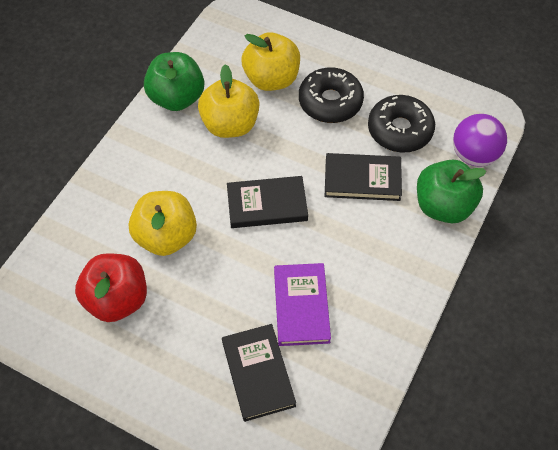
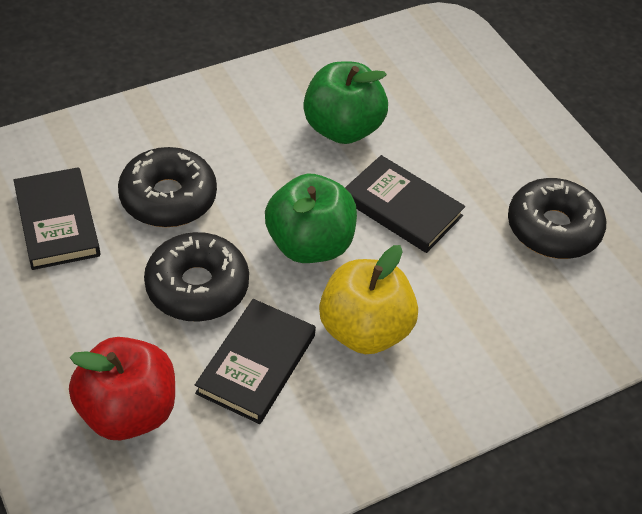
black donut: 2 -> 3
purple ball: 1 -> 0
purple book: 1 -> 0
yellow apple: 3 -> 1

